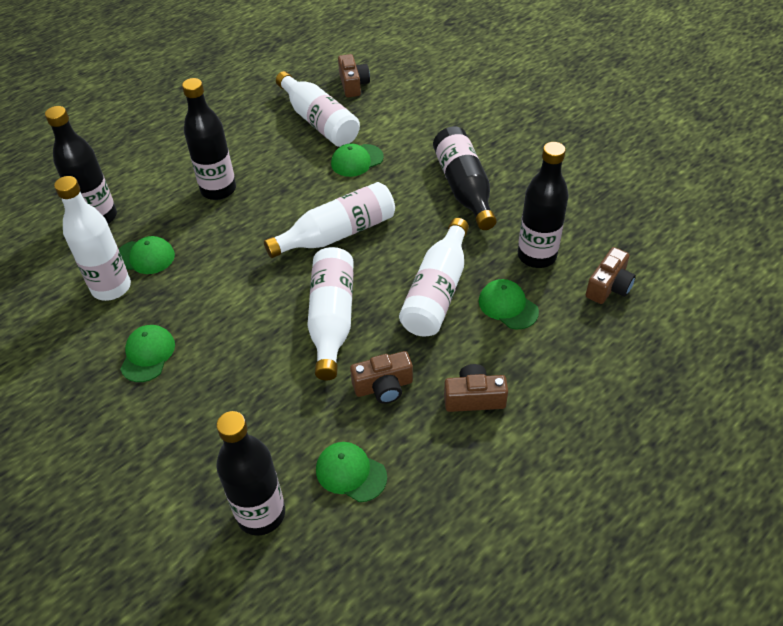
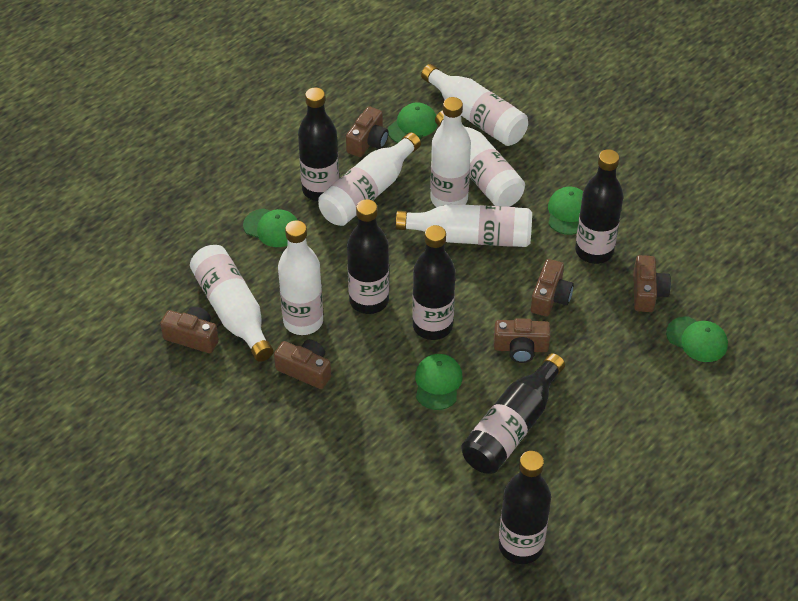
black bottle: 5 -> 6
brown camera: 4 -> 6
white bottle: 5 -> 7

